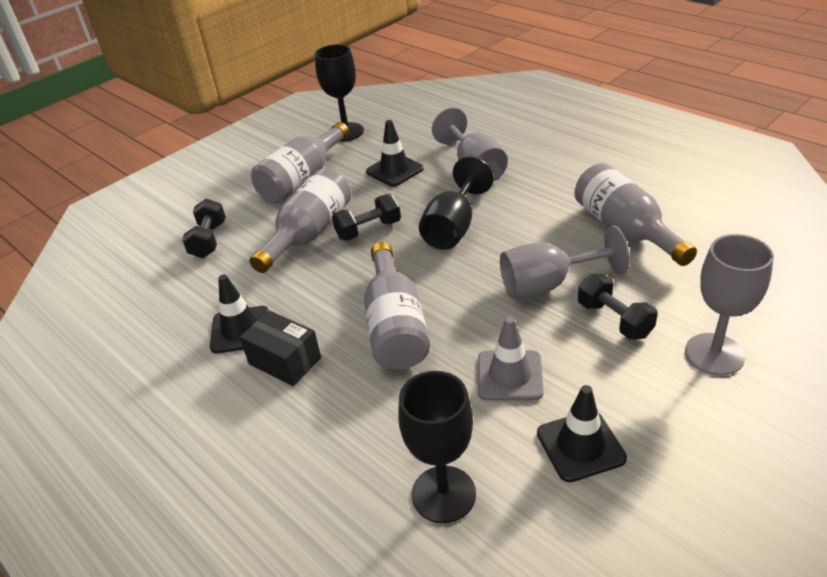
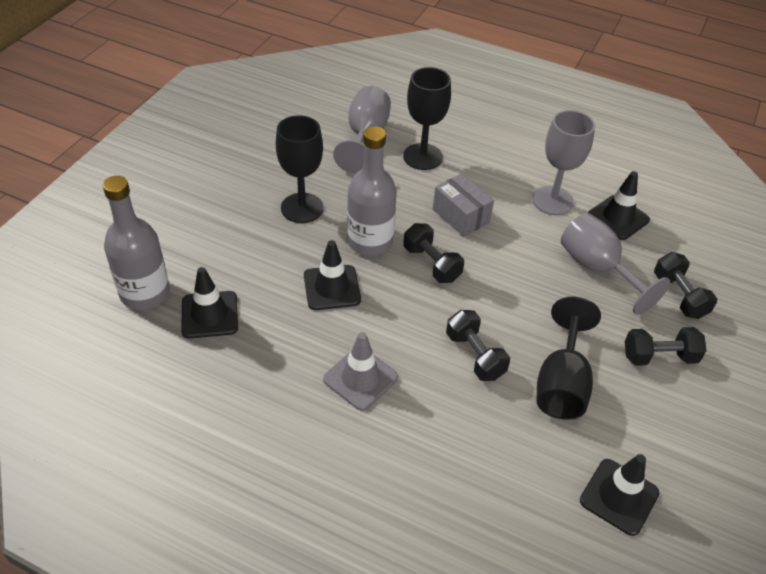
black box: 1 -> 0
black dumbbell: 3 -> 4
black traffic cone: 3 -> 4
grey bottle: 4 -> 2
grey box: 0 -> 1

